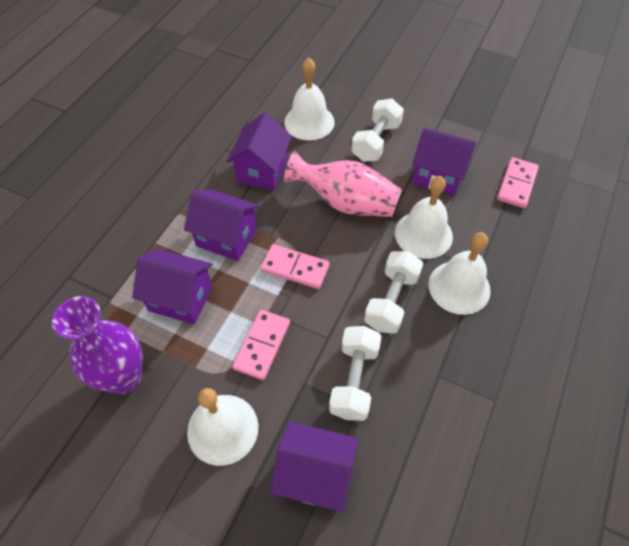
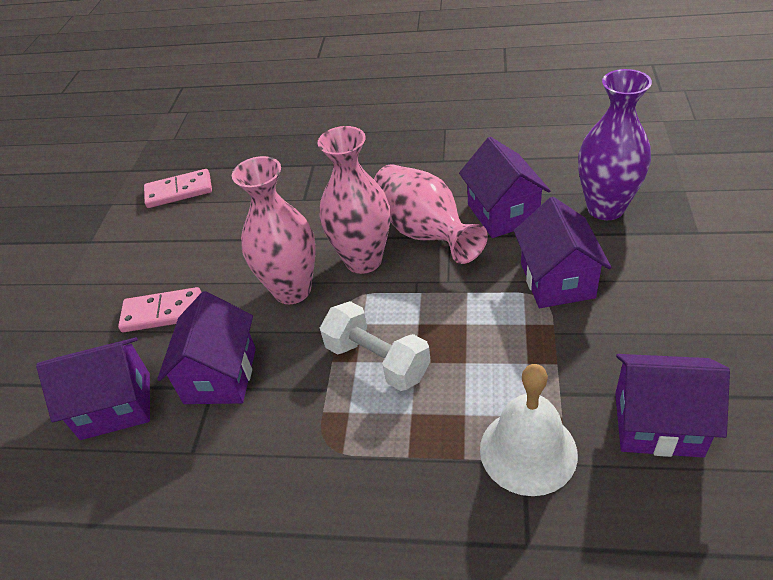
pink domino: 3 -> 2
pink vase: 1 -> 3
white bell: 4 -> 1
white dumbbell: 3 -> 1

